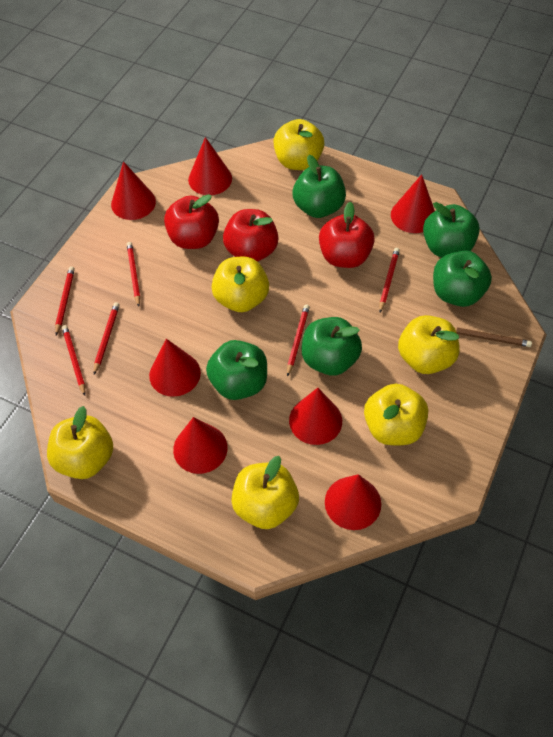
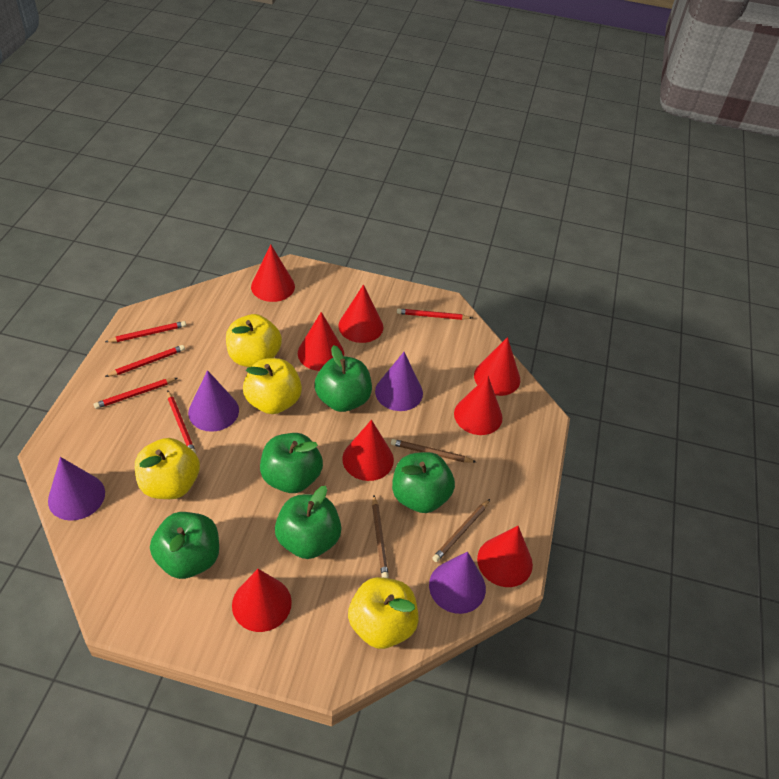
brown pencil: 1 -> 3
purple cone: 0 -> 4
red apple: 3 -> 0
red cone: 7 -> 8
red pencil: 6 -> 5
yellow apple: 6 -> 4

